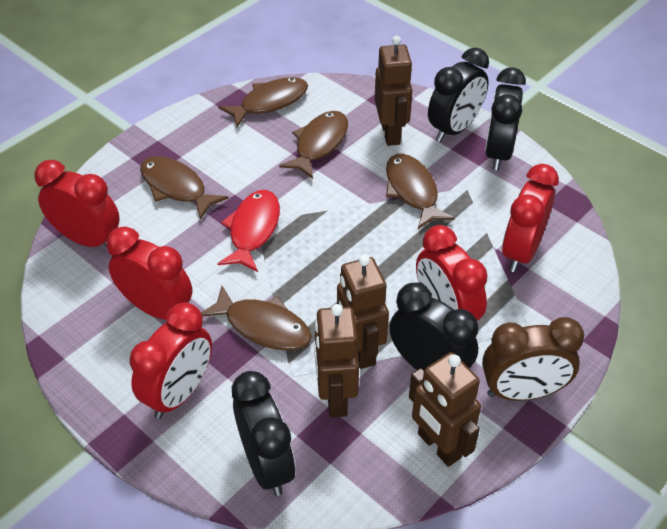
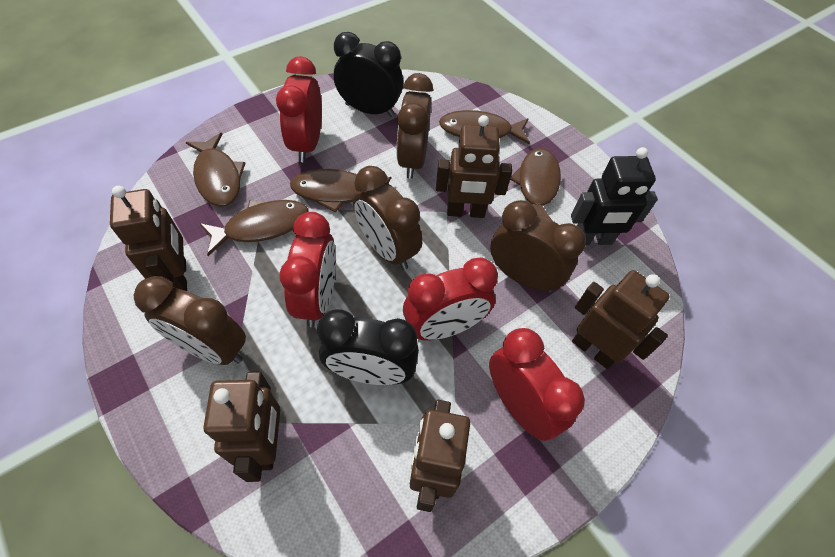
black clock: 4 -> 2
black robot: 0 -> 1
brown clock: 1 -> 4
brown robot: 4 -> 5
red clock: 5 -> 4
red fish: 1 -> 0

